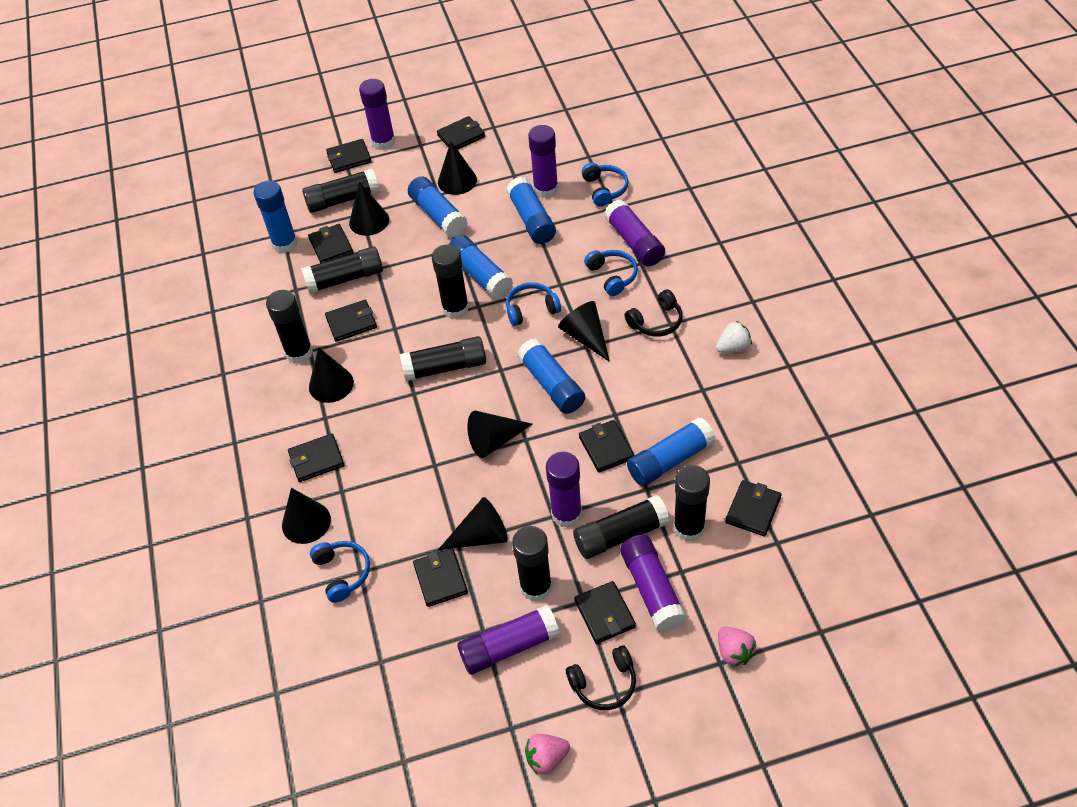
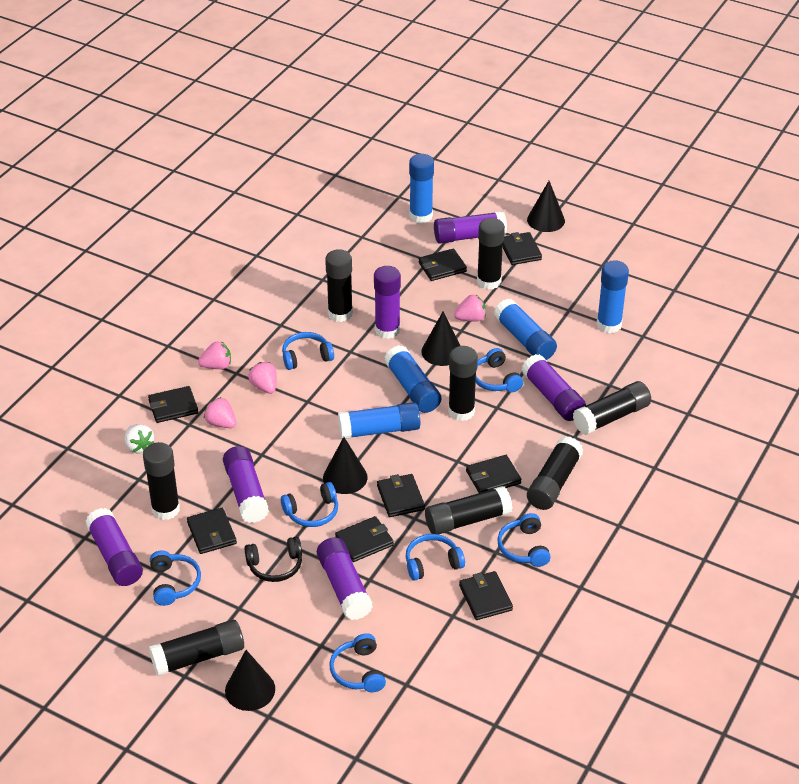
black cone: 7 -> 4
black headphones: 2 -> 1
black wallet: 9 -> 8
blue glue stick: 6 -> 5
blue headphones: 4 -> 7
pink strawberry: 2 -> 4

